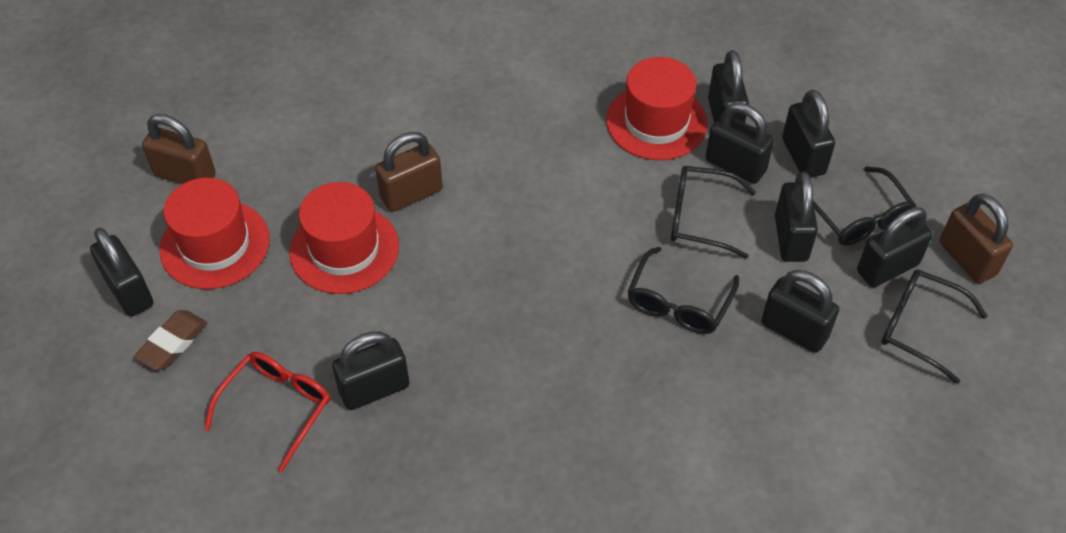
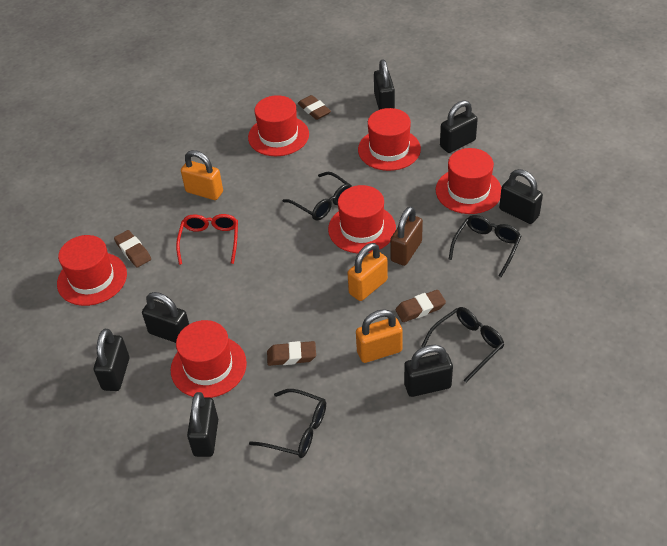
black padlock: 8 -> 7
brown eraser: 1 -> 4
brown padlock: 3 -> 1
orange padlock: 0 -> 3
red hat: 3 -> 6

